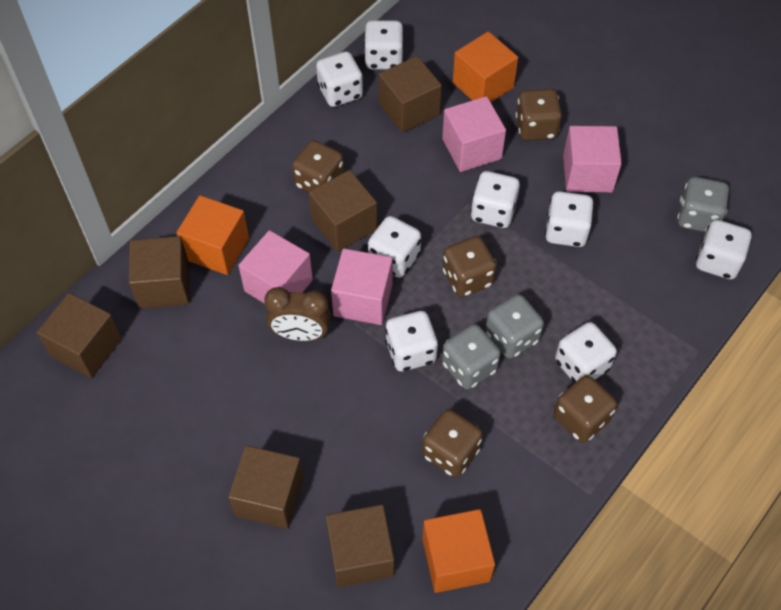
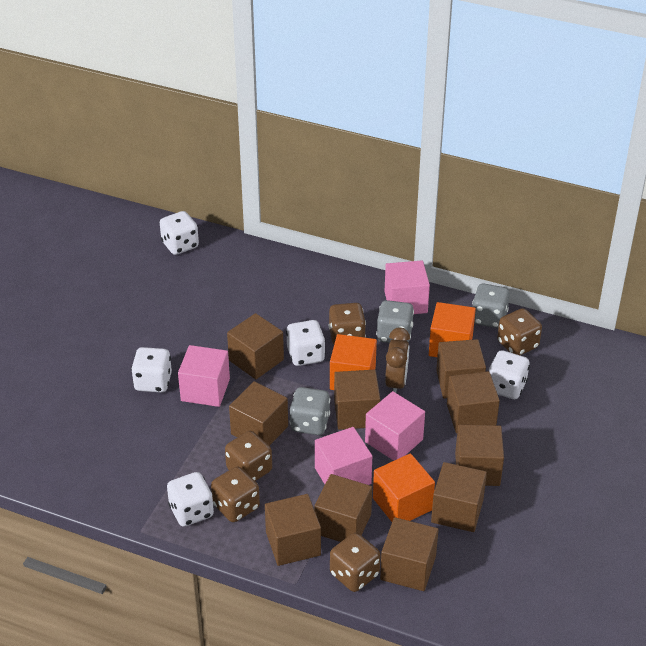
brown cube: 6 -> 10
white dice: 8 -> 5

